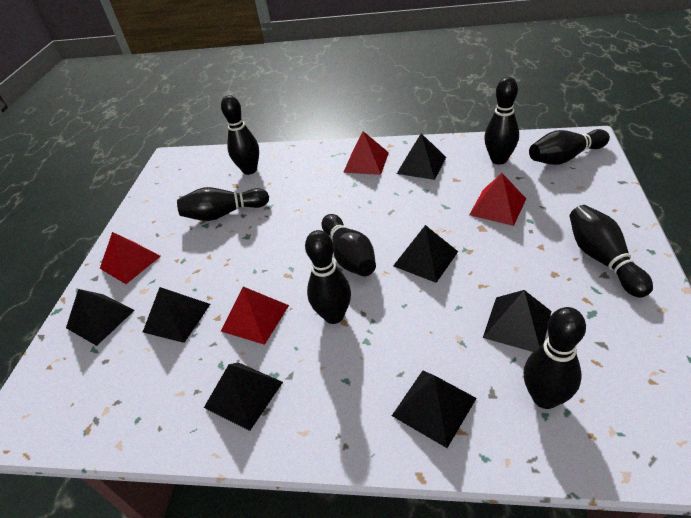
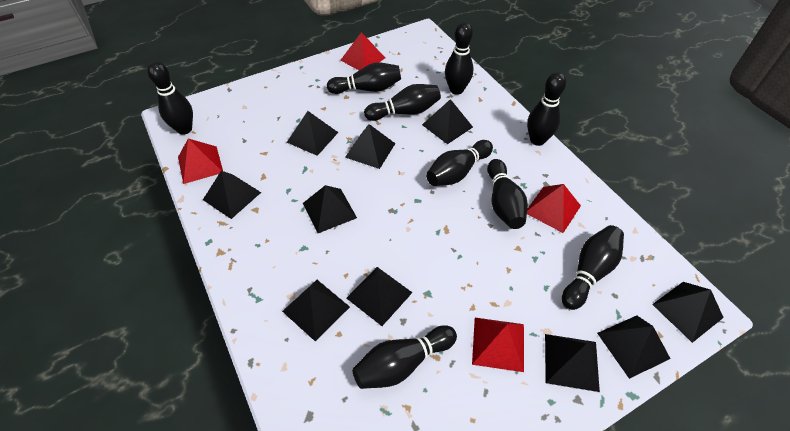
black bowling pin: 8 -> 9
black pyramid: 7 -> 10

